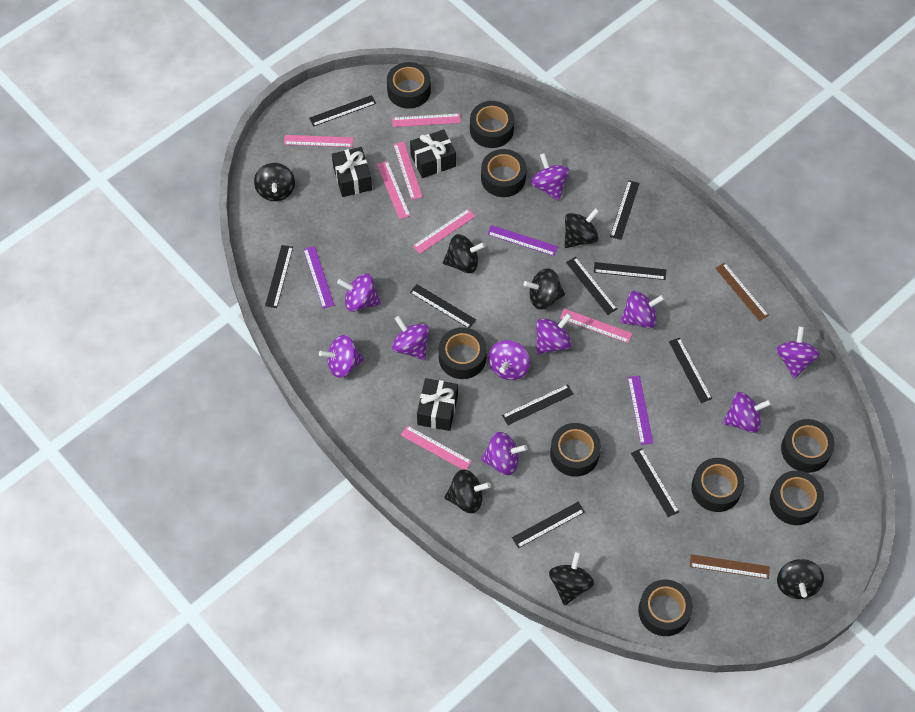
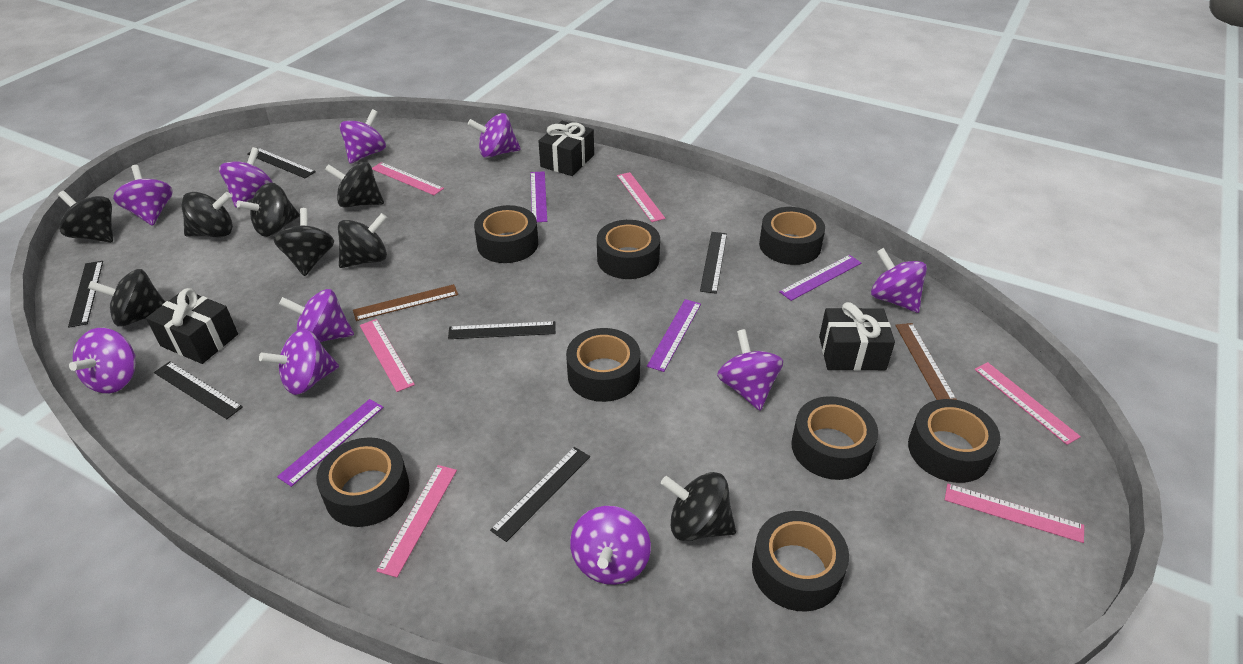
black ruler: 10 -> 6
black spinning top: 7 -> 8
black tape: 9 -> 8
pink ruler: 7 -> 6
purple ruler: 3 -> 4

